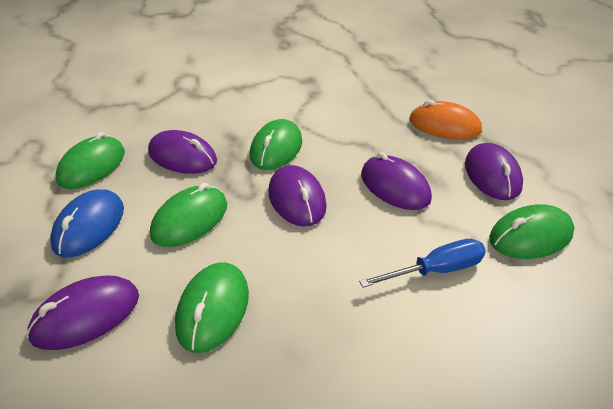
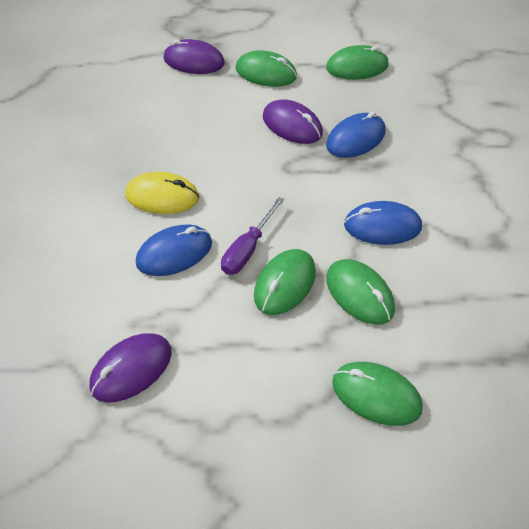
blue mouse: 1 -> 3
blue screwdriver: 1 -> 0
orange mouse: 1 -> 0
purple mouse: 5 -> 3
purple screwdriver: 0 -> 1
yellow mouse: 0 -> 1

